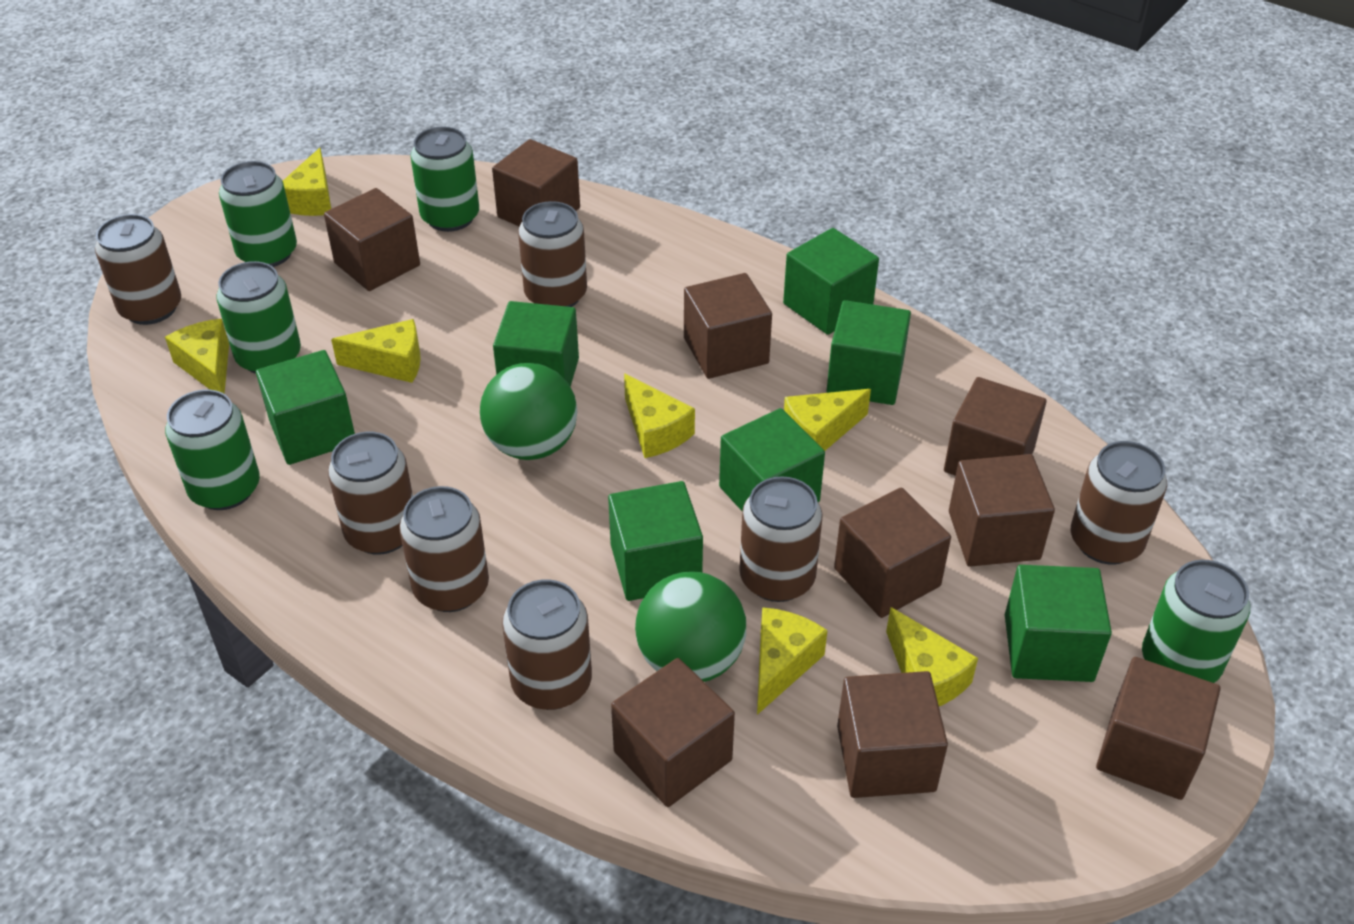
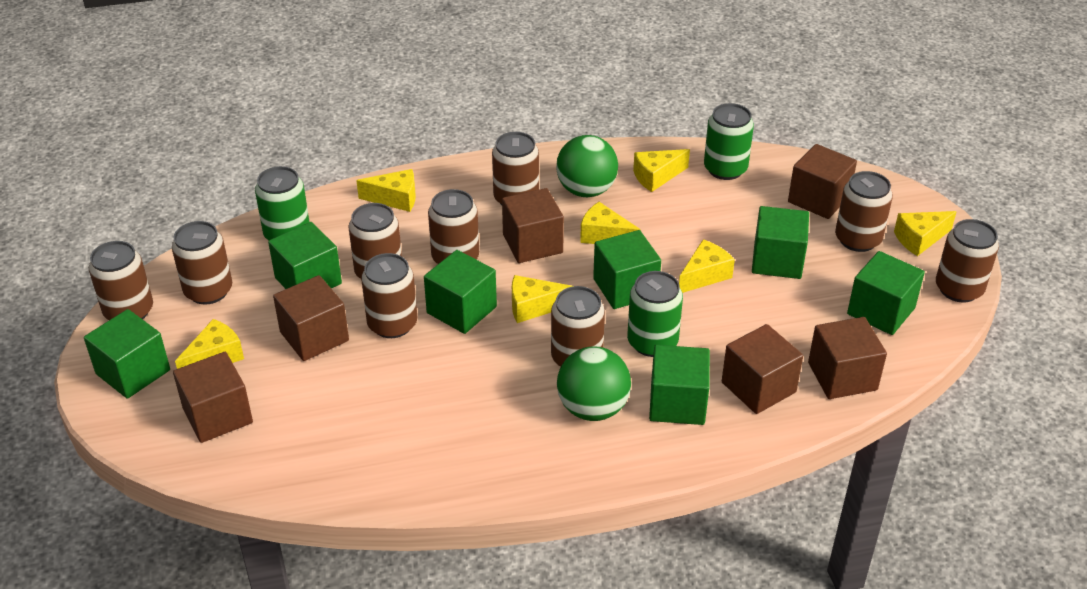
brown can: 7 -> 9
brown cube: 9 -> 6
green can: 5 -> 3

